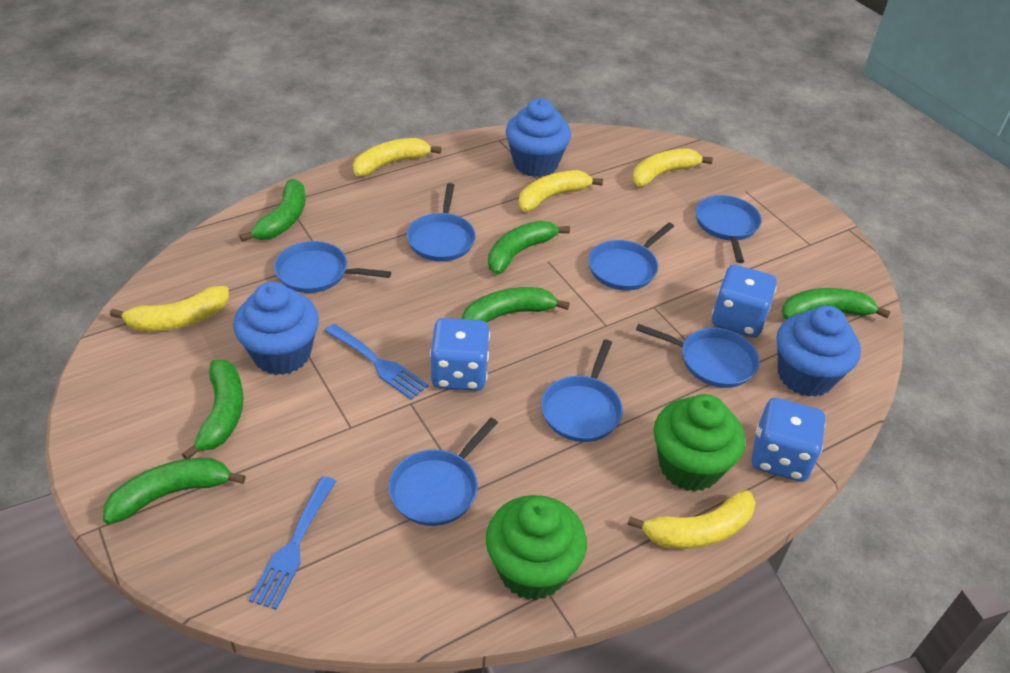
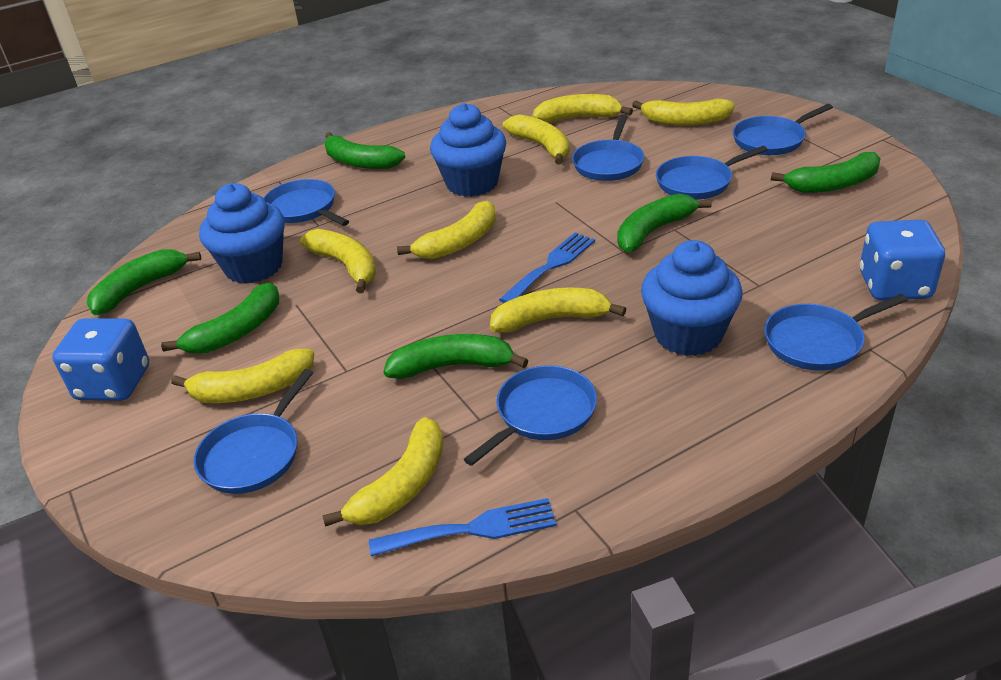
blue dice: 3 -> 2
green cupcake: 2 -> 0
yellow banana: 5 -> 8

